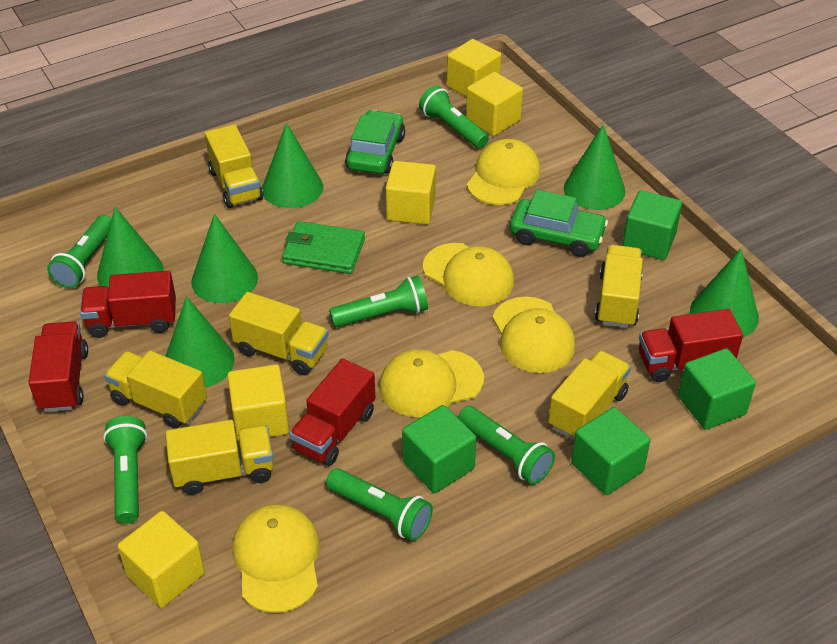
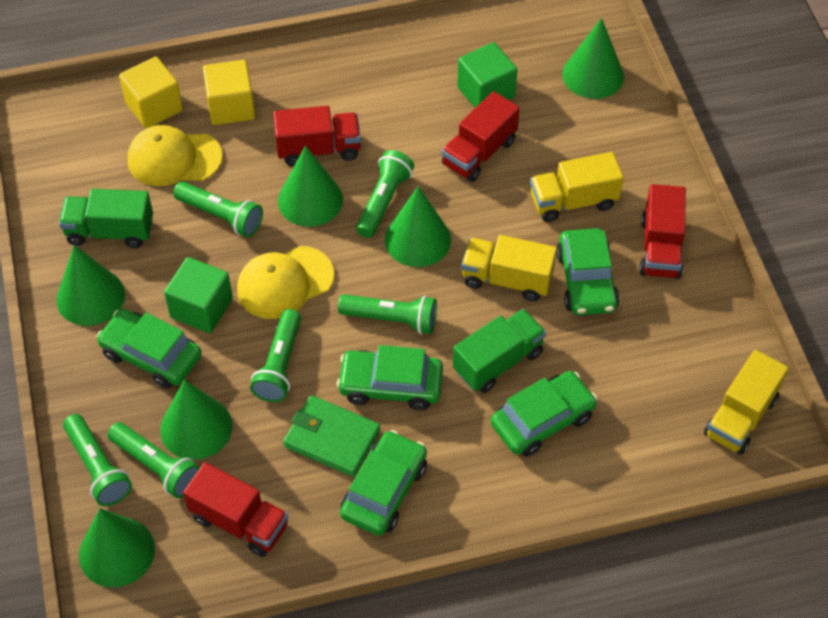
green car: 2 -> 5
green cube: 4 -> 2
green truck: 0 -> 2
yellow cap: 5 -> 2
yellow cube: 5 -> 2
yellow truck: 6 -> 3

